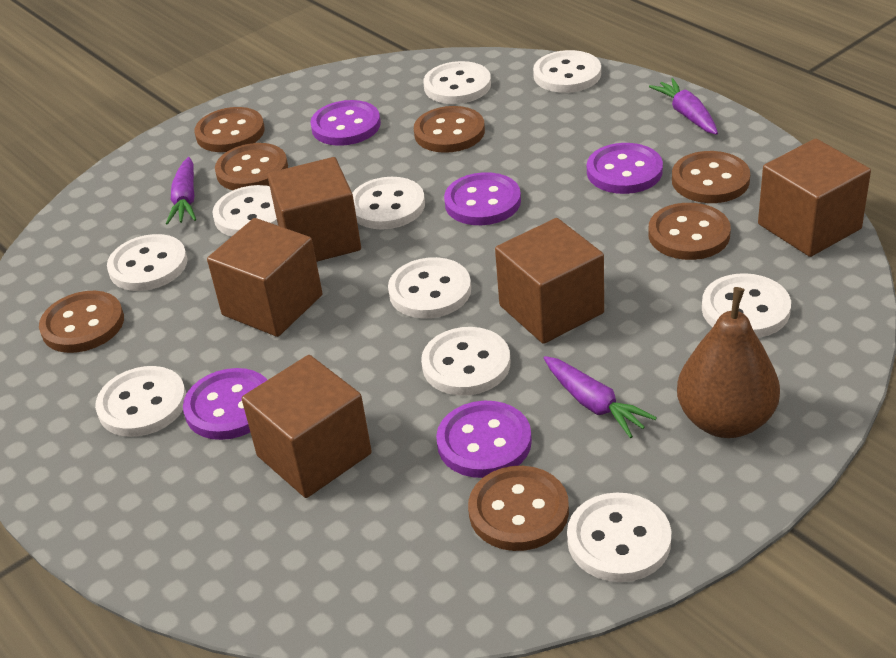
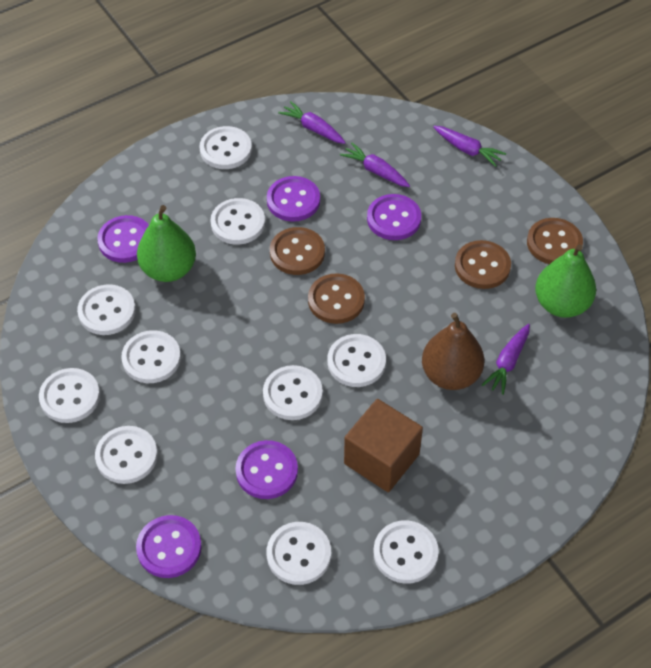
brown button: 7 -> 4
brown cube: 5 -> 1
green pear: 0 -> 2
purple carrot: 3 -> 4

